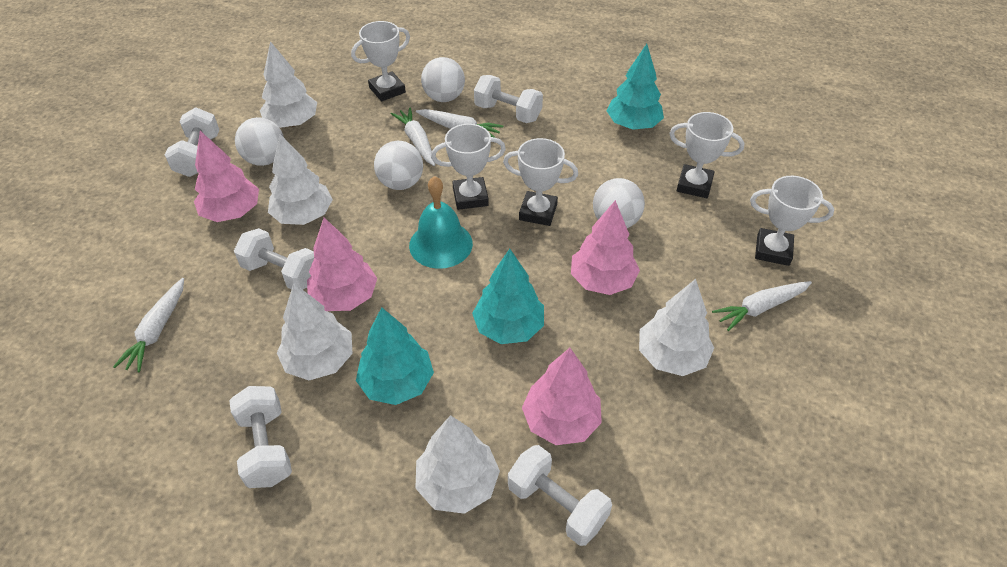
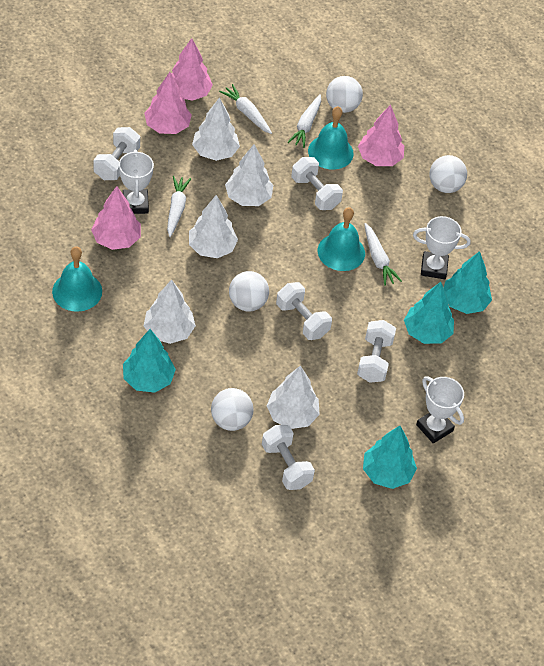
turquoise bell: 1 -> 3
turquoise tree: 3 -> 4
white trophy: 5 -> 3

